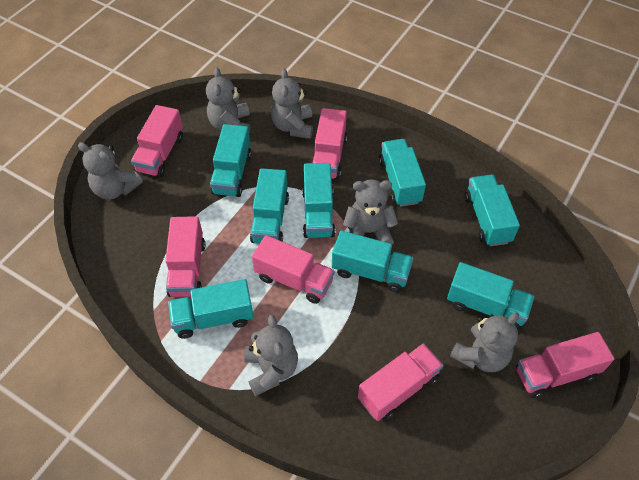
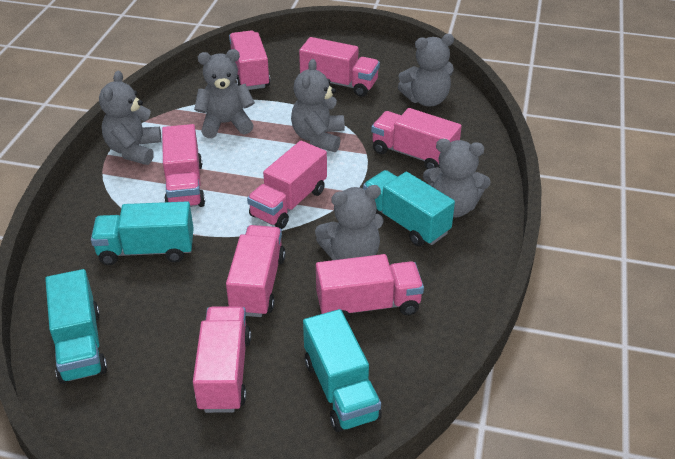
pink truck: 6 -> 8
turquoise truck: 8 -> 4

